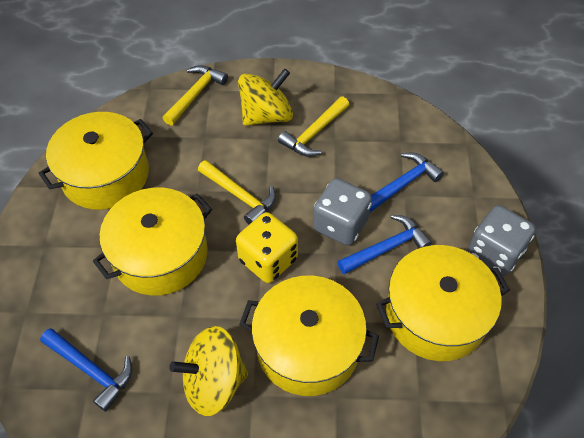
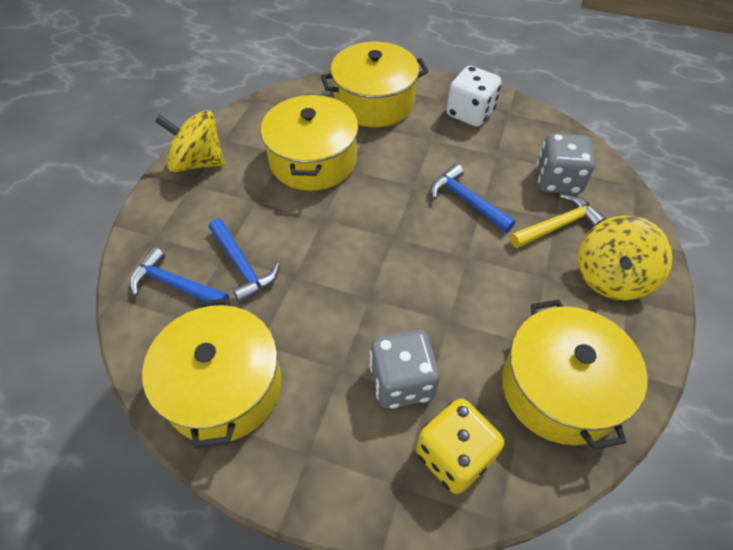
white dice: 0 -> 1
yellow hammer: 3 -> 1

